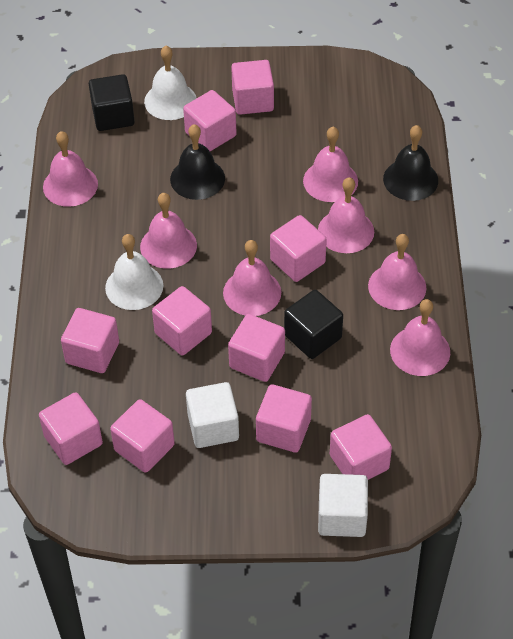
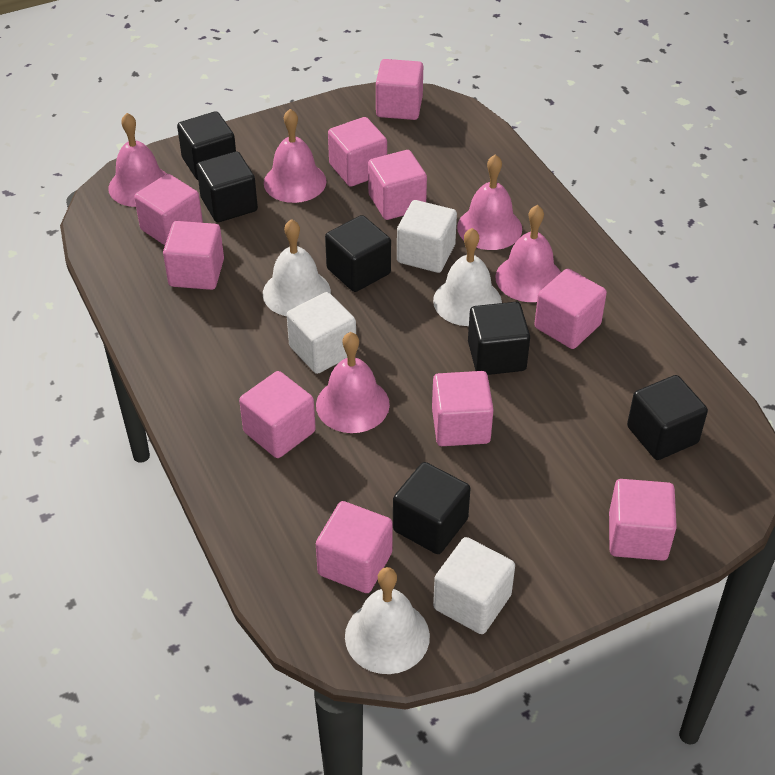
black bell: 2 -> 0
black cube: 2 -> 6
pink bell: 7 -> 5
white bell: 2 -> 3
white cube: 2 -> 3

